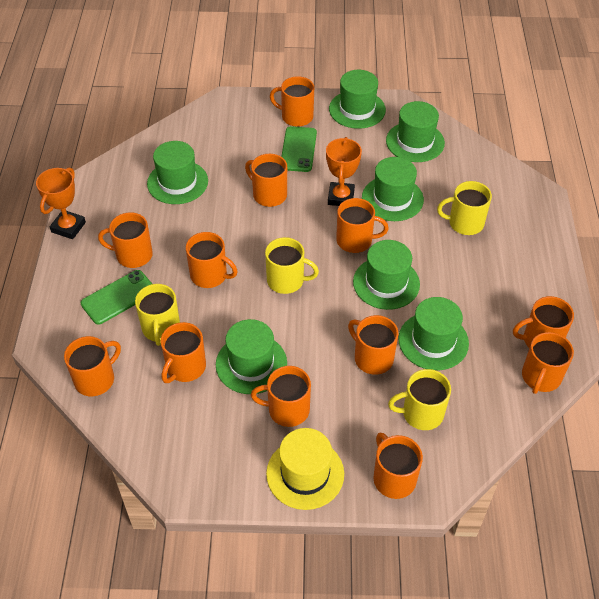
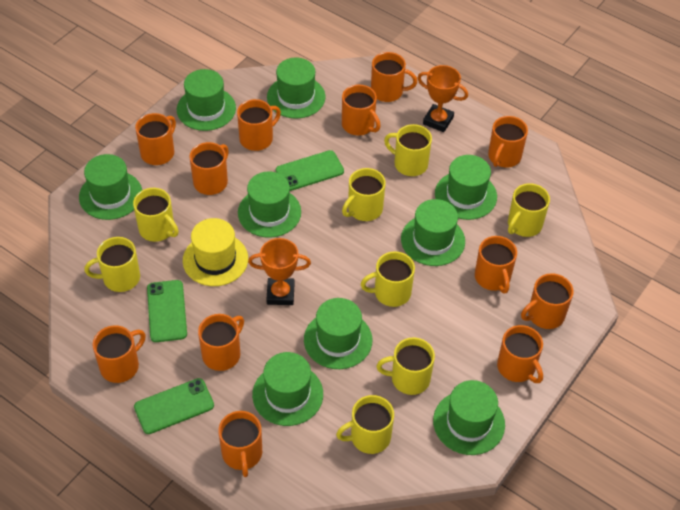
green hat: 7 -> 9
green phone: 2 -> 3
yellow mug: 4 -> 8

